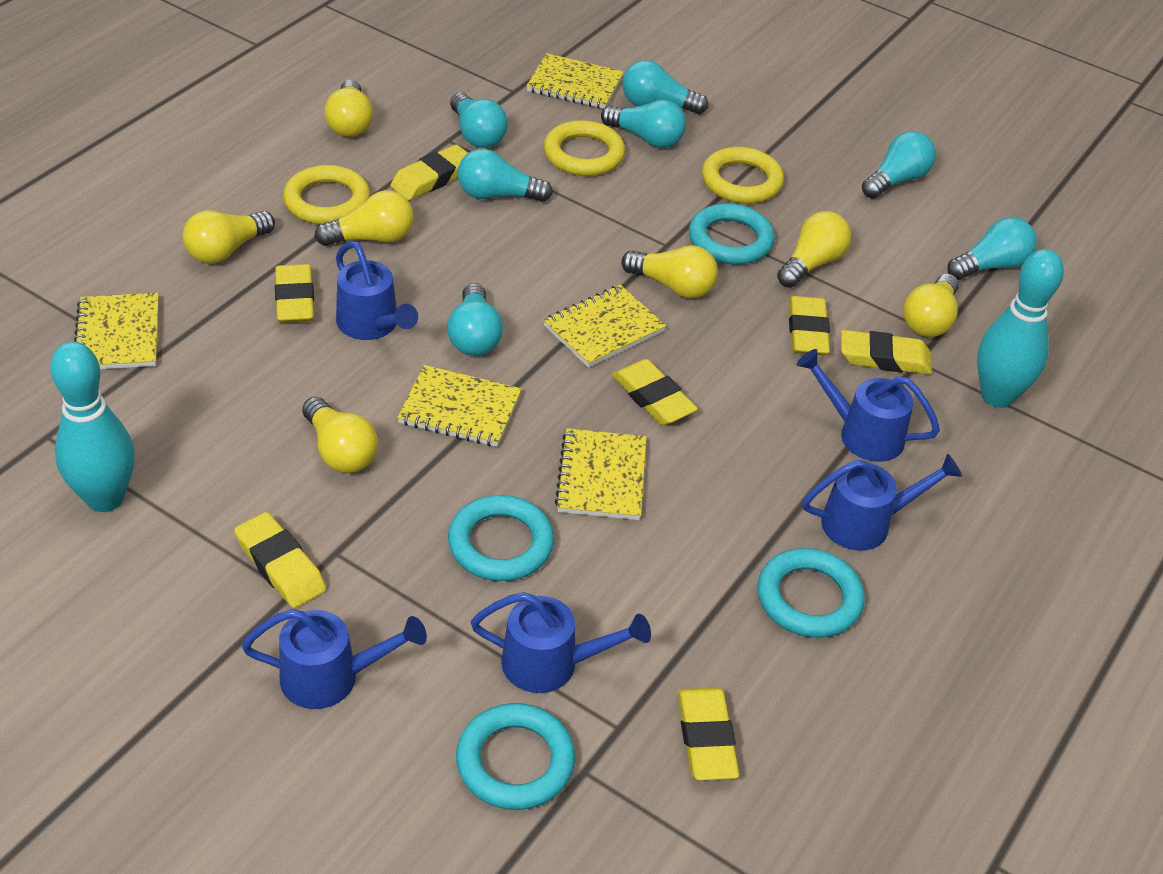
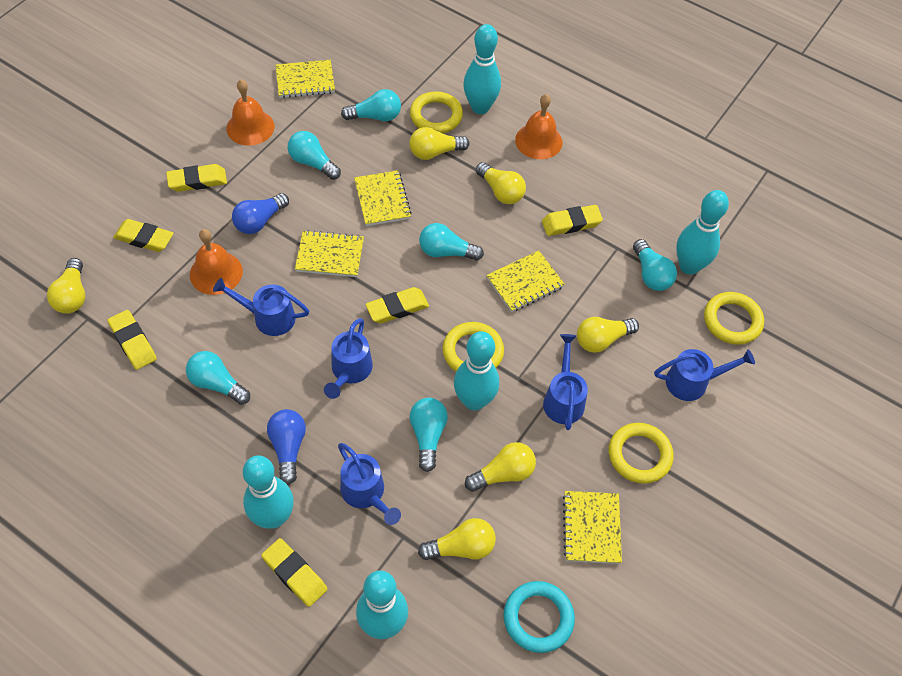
blue light bulb: 0 -> 2
orange bell: 0 -> 3
turquoise bowling pin: 2 -> 5
turquoise light bulb: 7 -> 6
turquoise ring: 4 -> 1
yellow eraser: 7 -> 6
yellow light bulb: 7 -> 6
yellow ring: 3 -> 4

